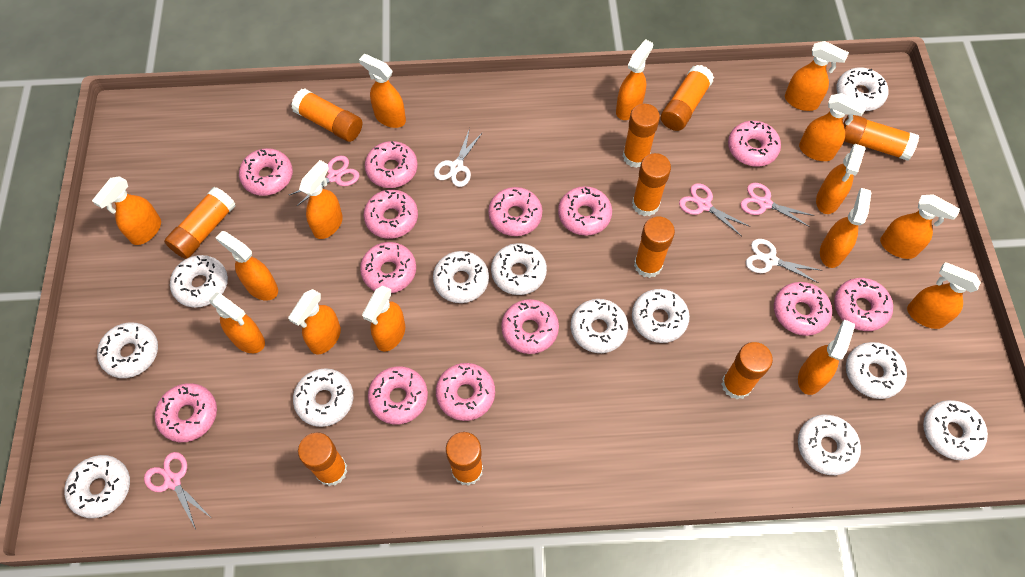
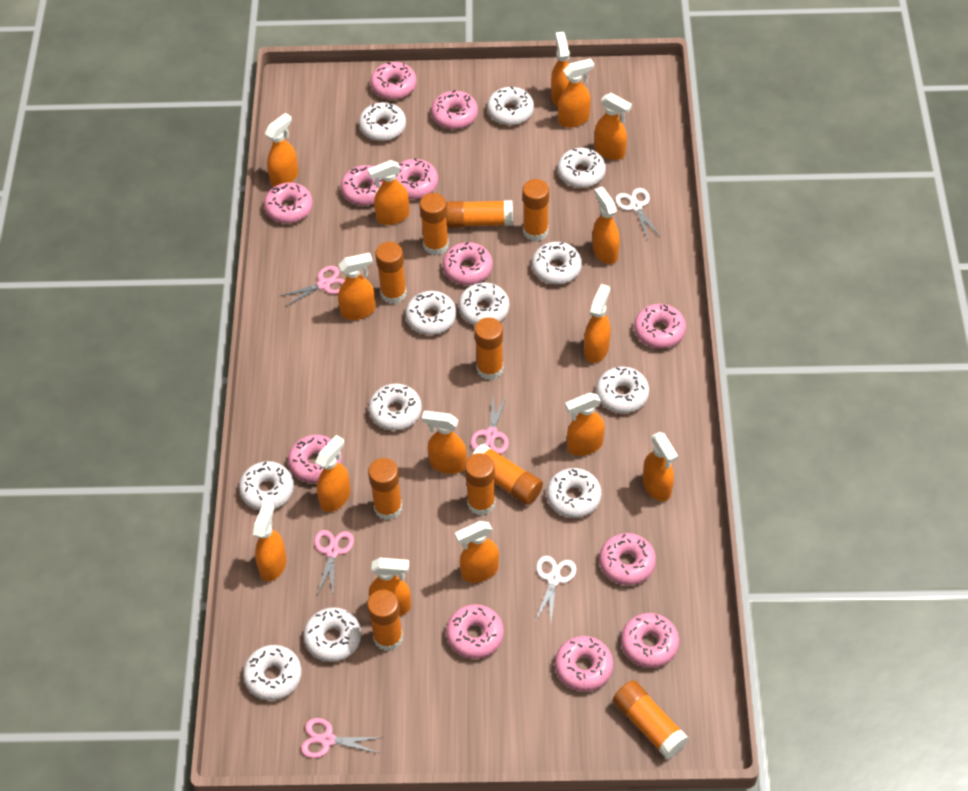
pink donut: 13 -> 12

